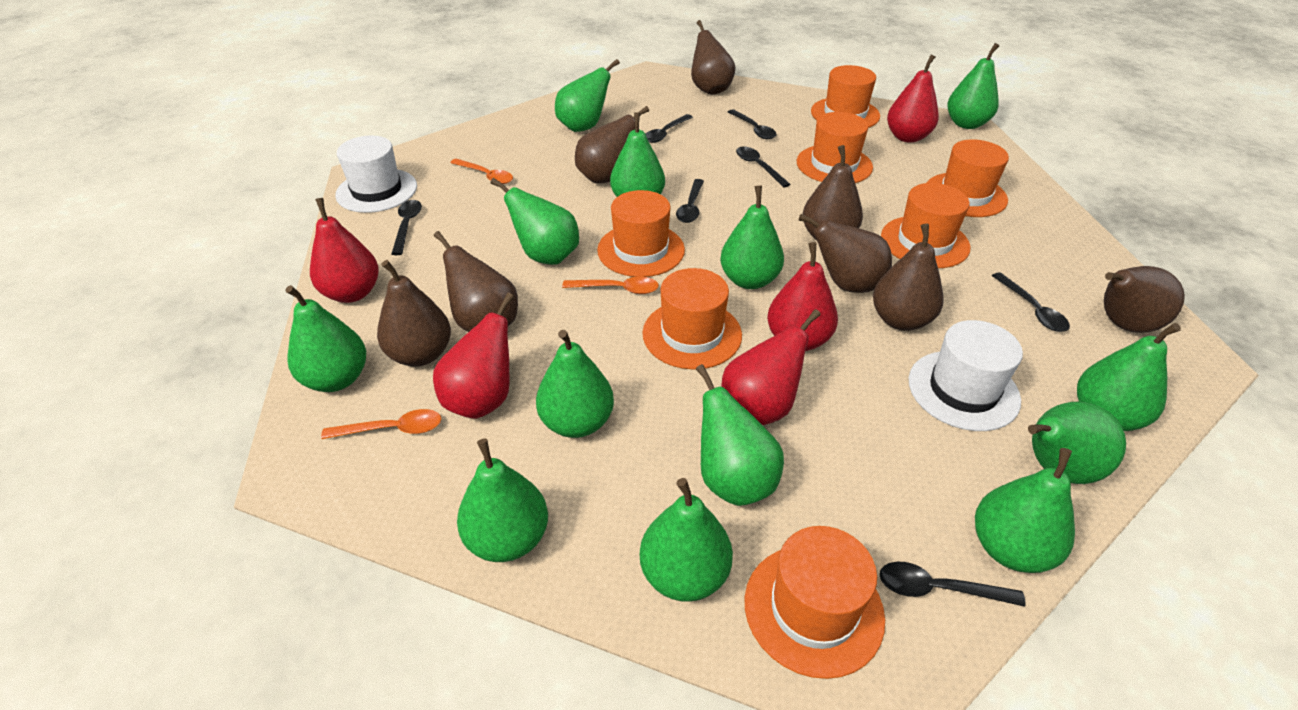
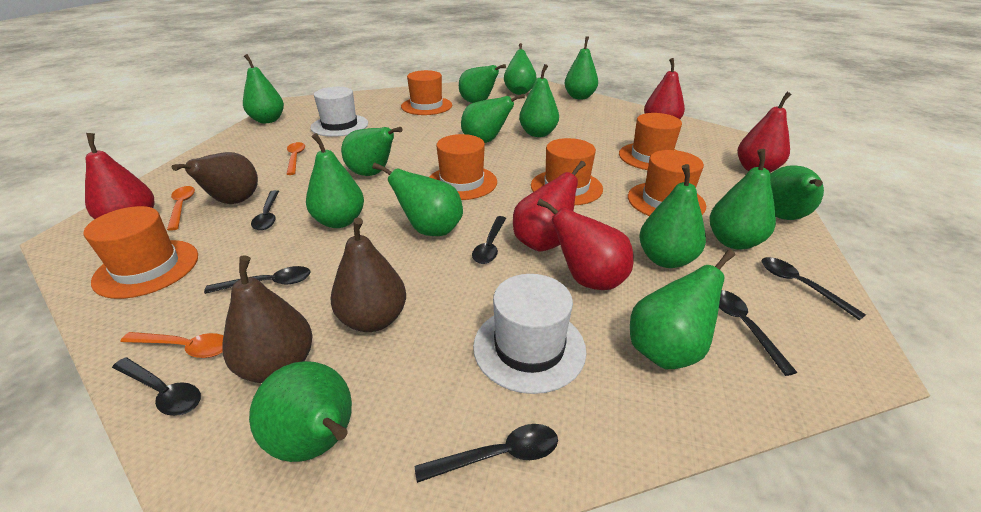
brown pear: 8 -> 3
green pear: 13 -> 14
orange hat: 7 -> 6

